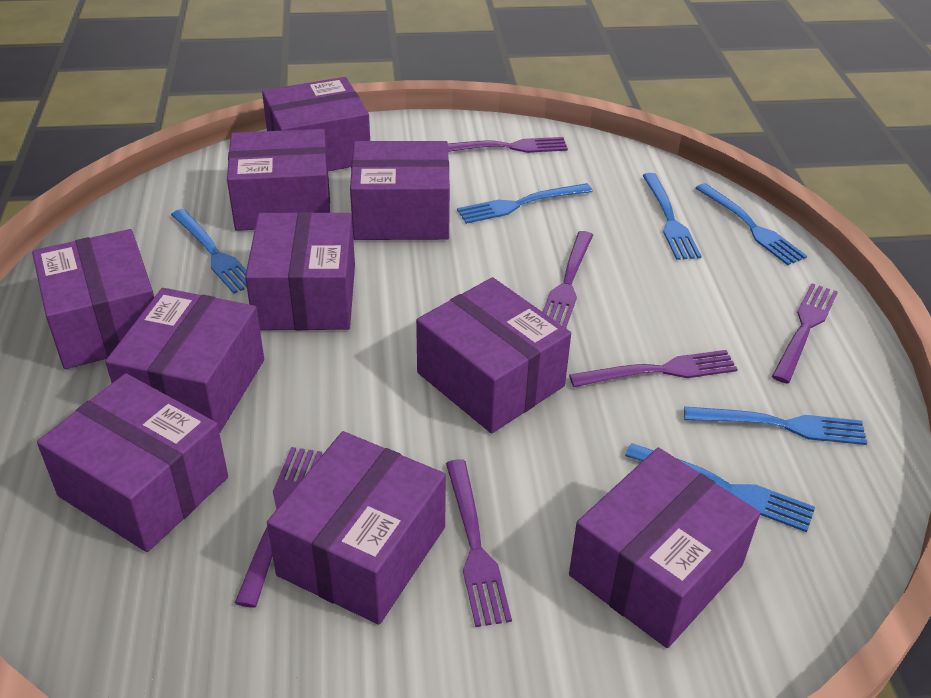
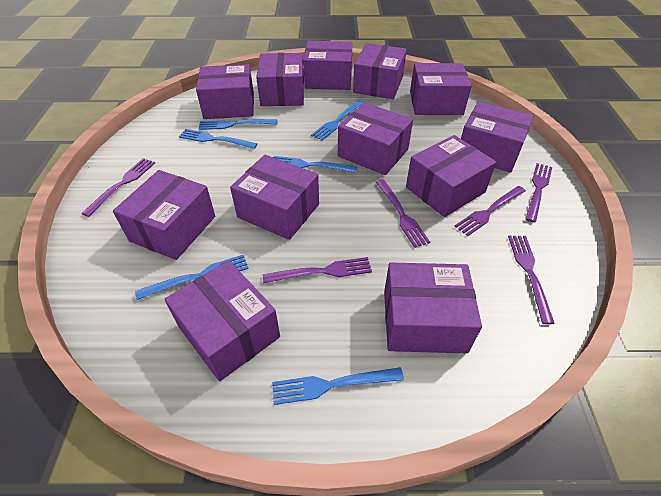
purple box: 10 -> 12

